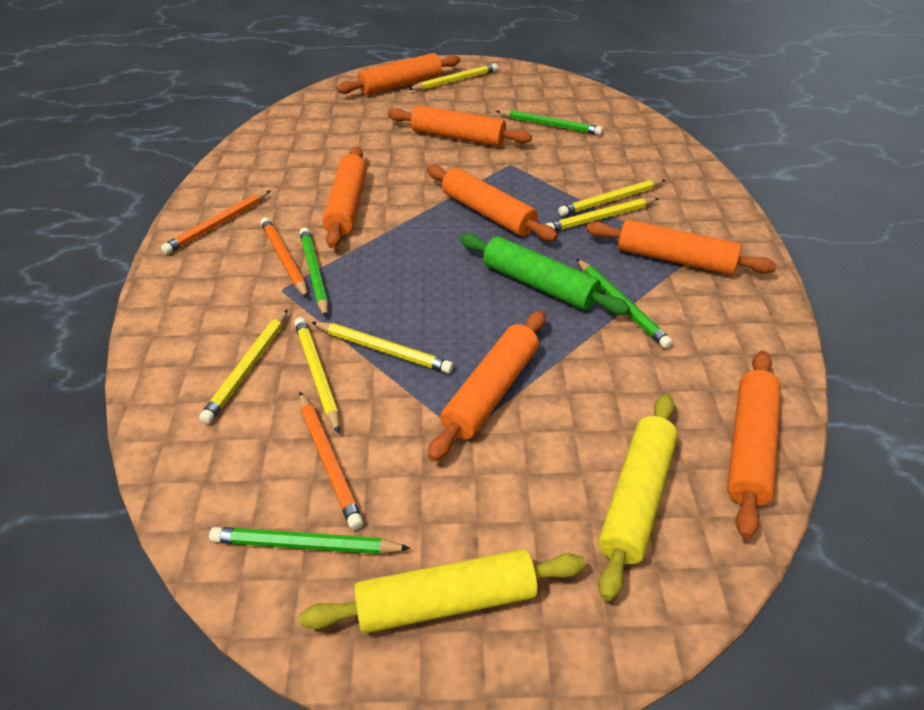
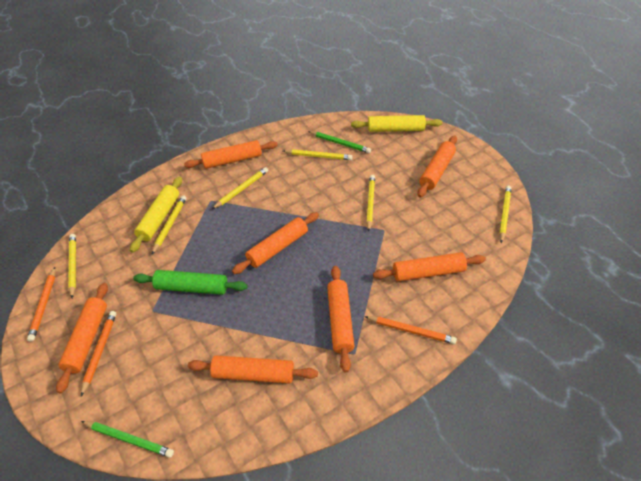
green pencil: 4 -> 2

